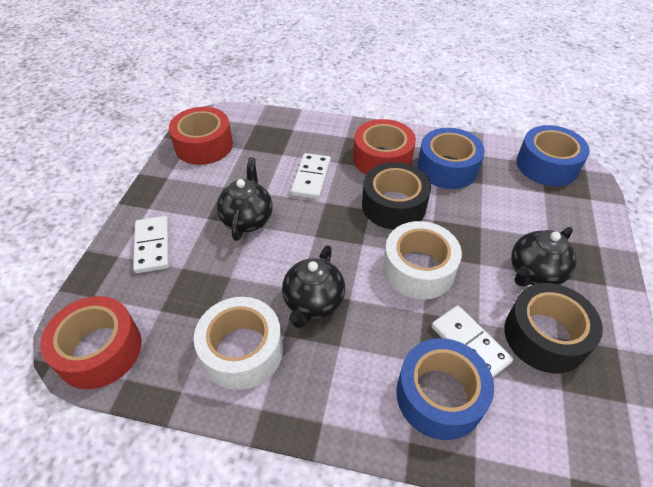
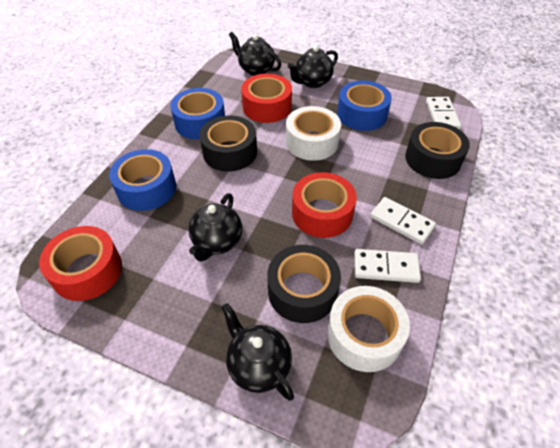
black tape: 2 -> 3
black teapot: 3 -> 4

